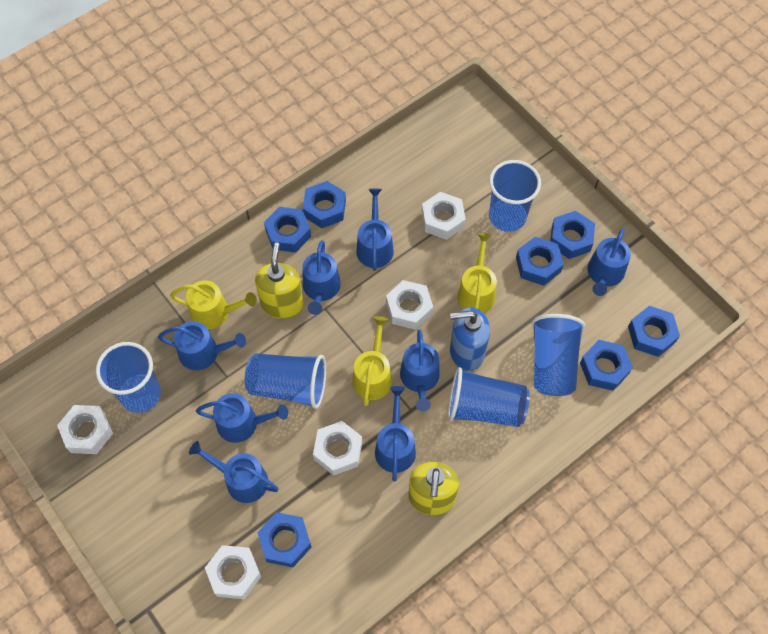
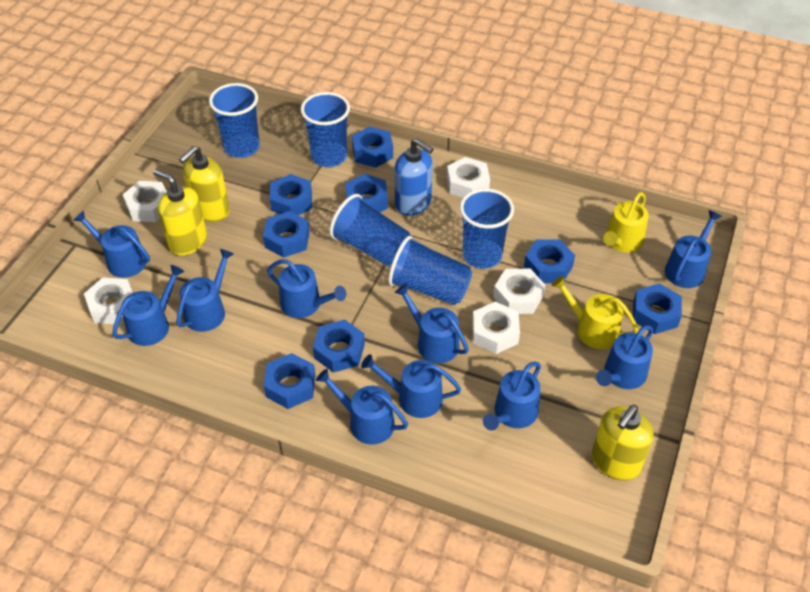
blue nut: 7 -> 8
blue watering can: 8 -> 10
yellow soap dispenser: 2 -> 3
yellow watering can: 3 -> 2

